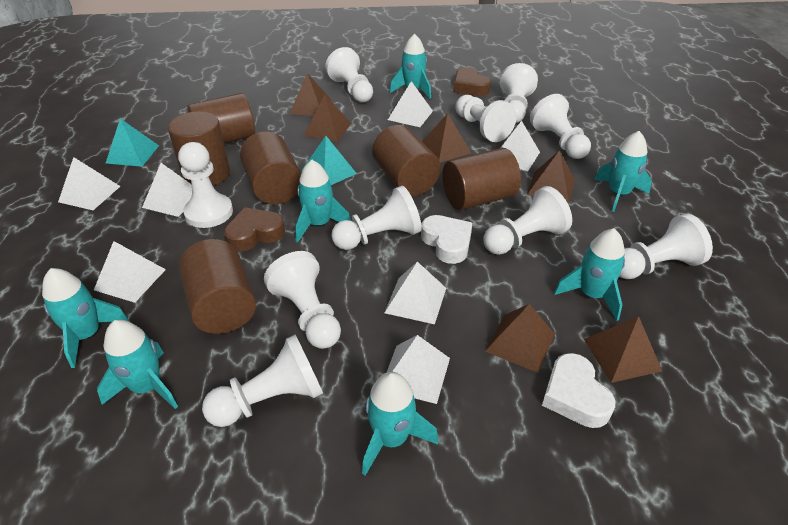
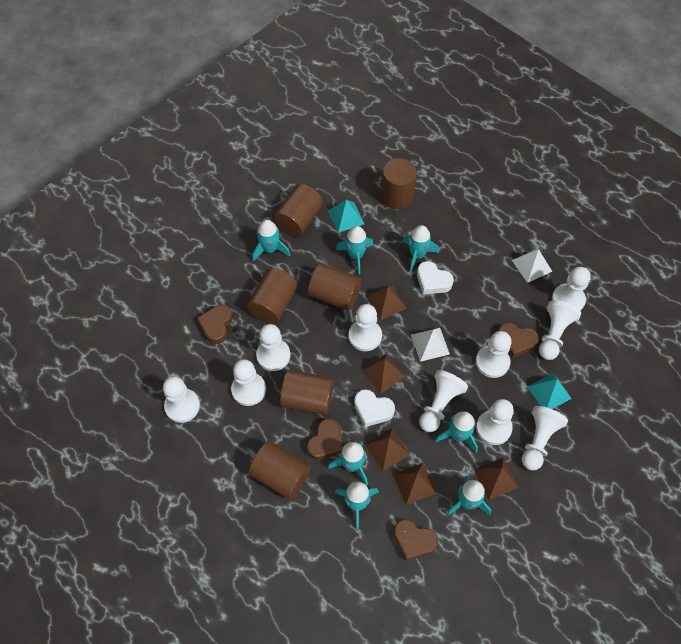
brown heart: 2 -> 4
brown pyramid: 6 -> 5
white pyramid: 7 -> 2

